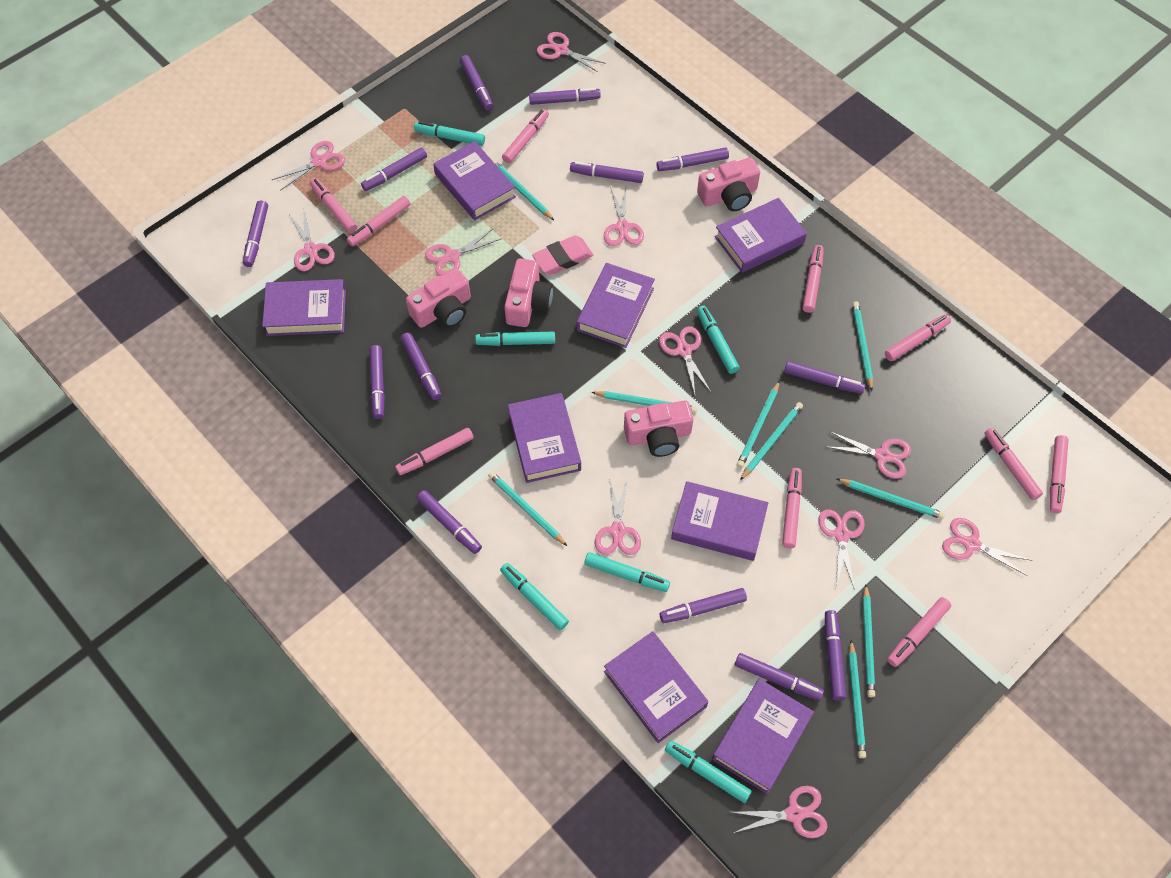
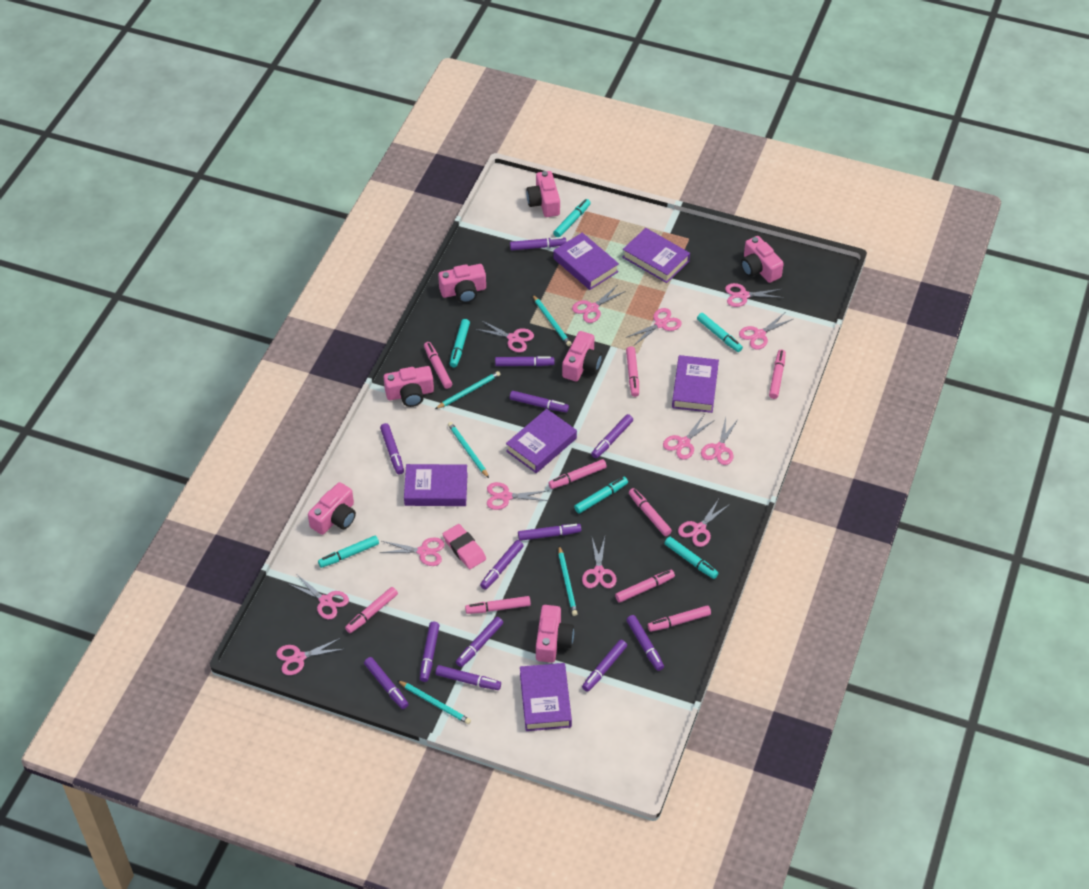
pink camera: 4 -> 7
pink marker: 10 -> 9
pink scissors: 11 -> 13
purple book: 8 -> 6
turquoise pencil: 9 -> 5

